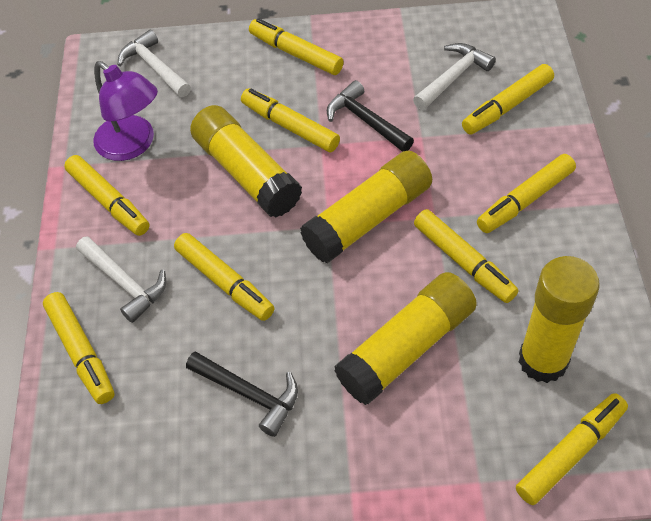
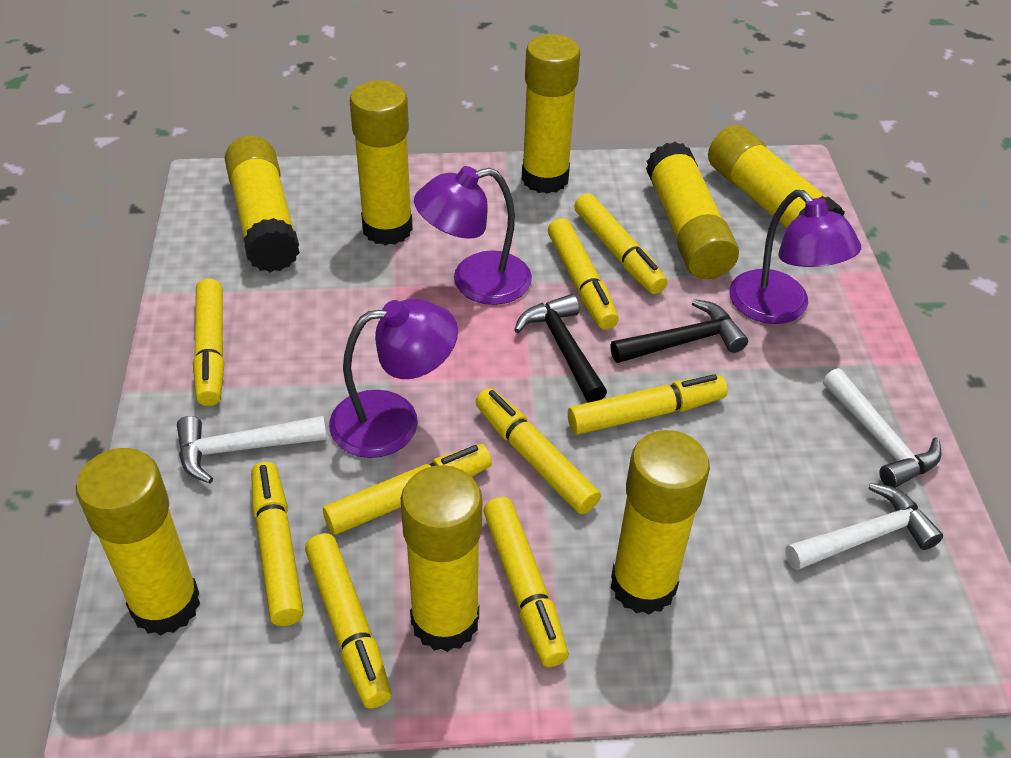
purple lamp: 1 -> 3
yellow glue stick: 4 -> 8

